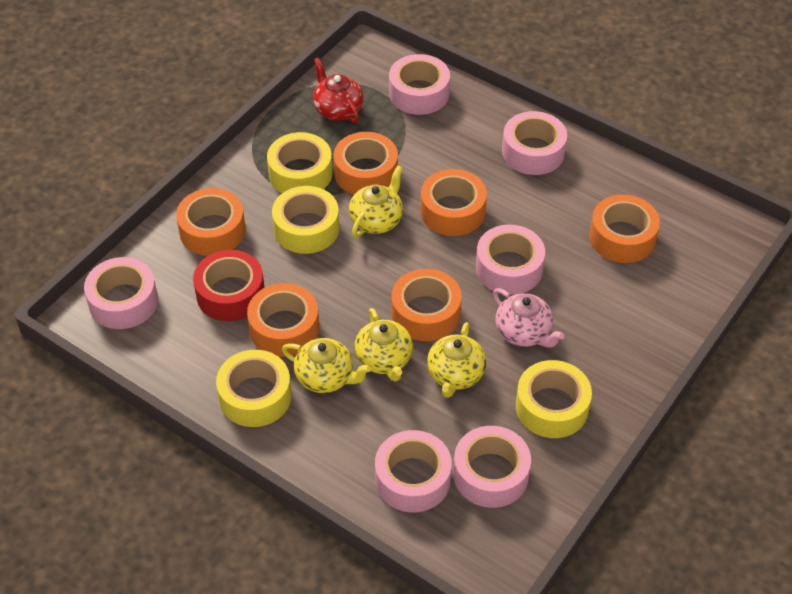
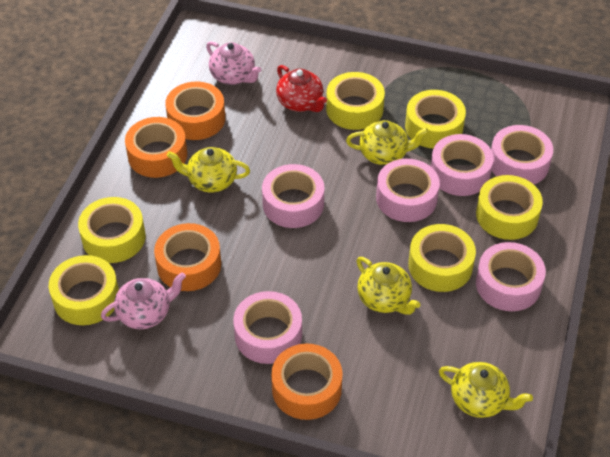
orange tape: 6 -> 4
pink teapot: 1 -> 2
red tape: 1 -> 0
yellow tape: 4 -> 6

